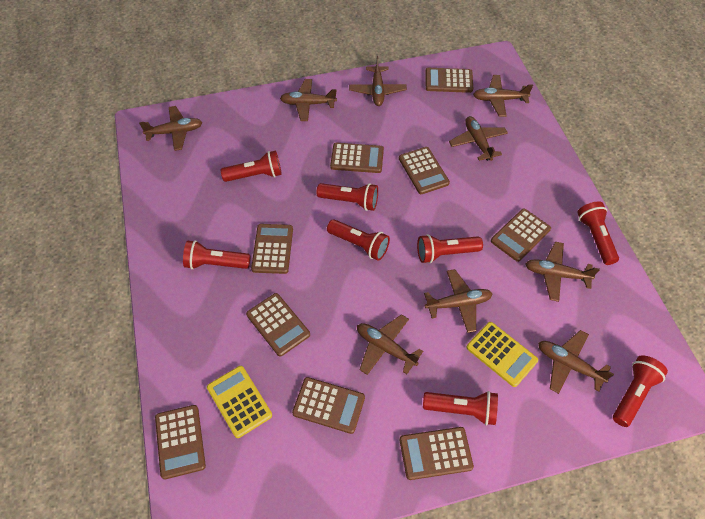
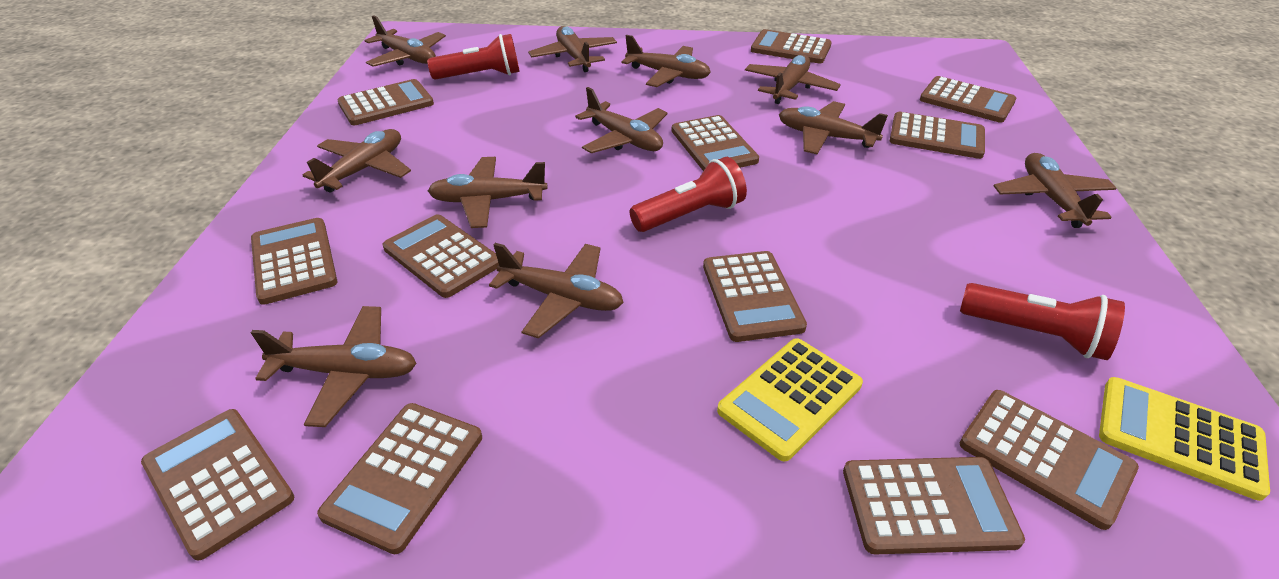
brown calculator: 9 -> 12
brown plane: 9 -> 11
red flashlight: 8 -> 3

